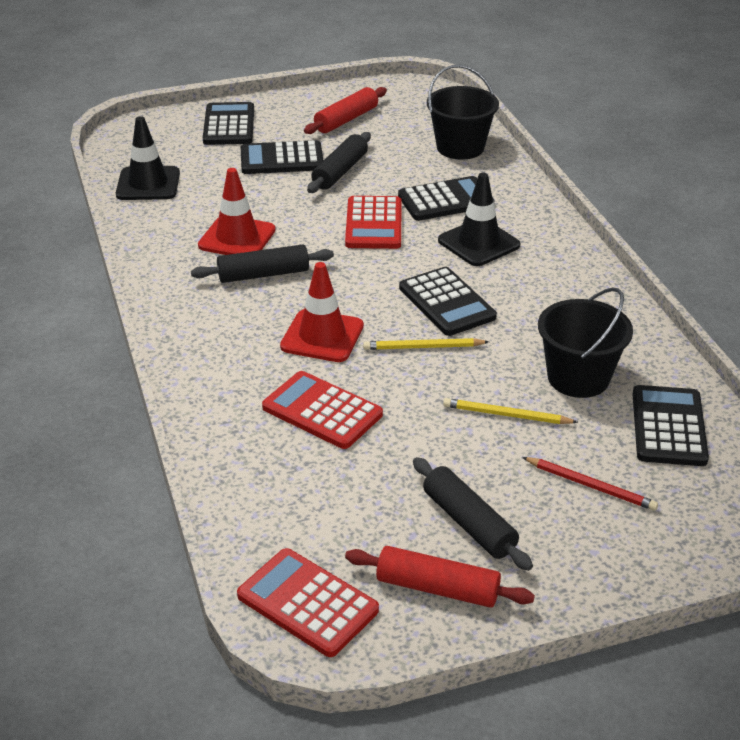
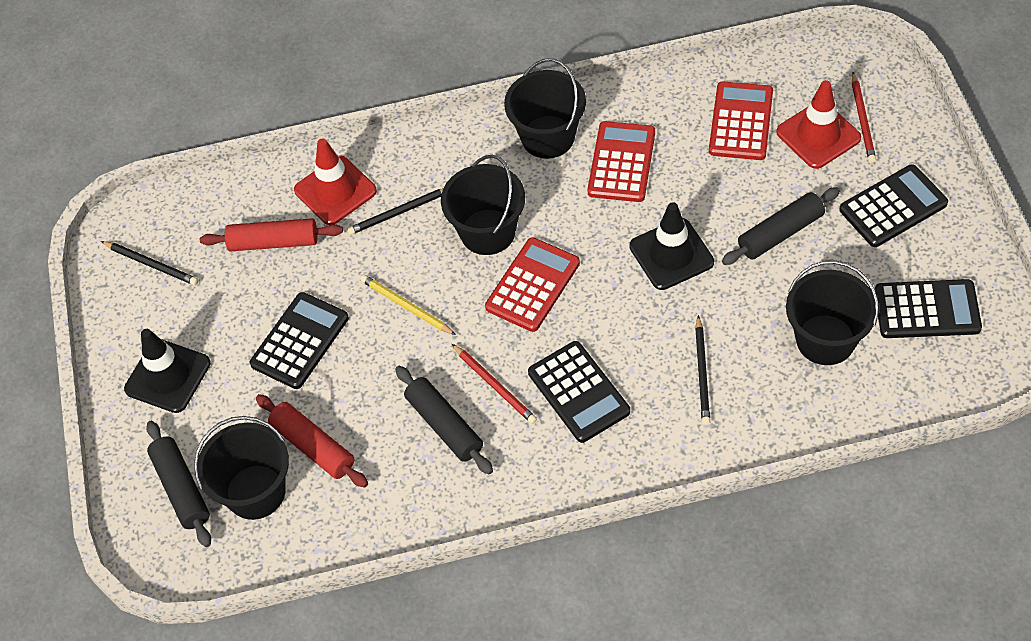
black bucket: 2 -> 4
black calculator: 5 -> 4
black pencil: 0 -> 3
red pencil: 1 -> 2
yellow pencil: 2 -> 1

